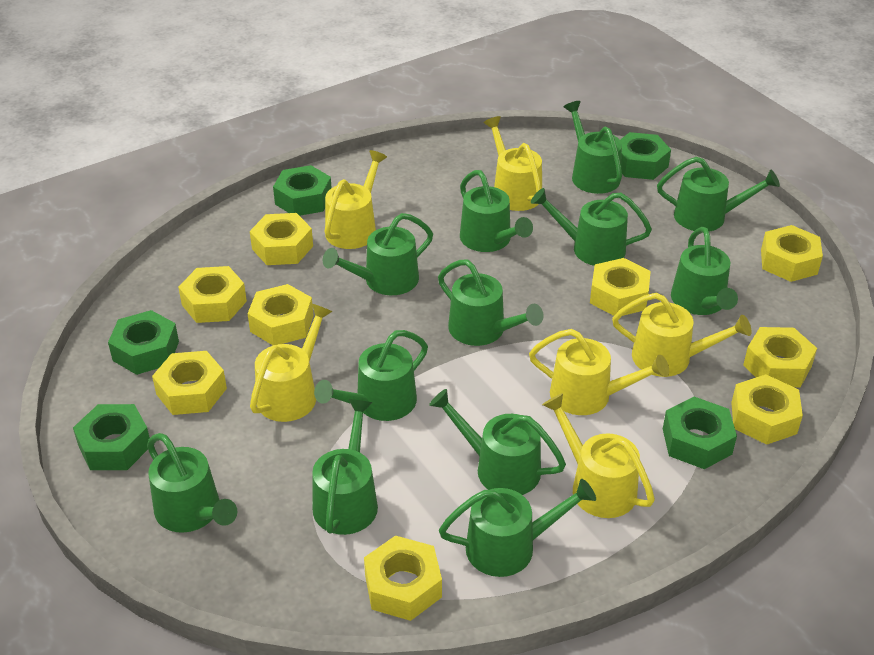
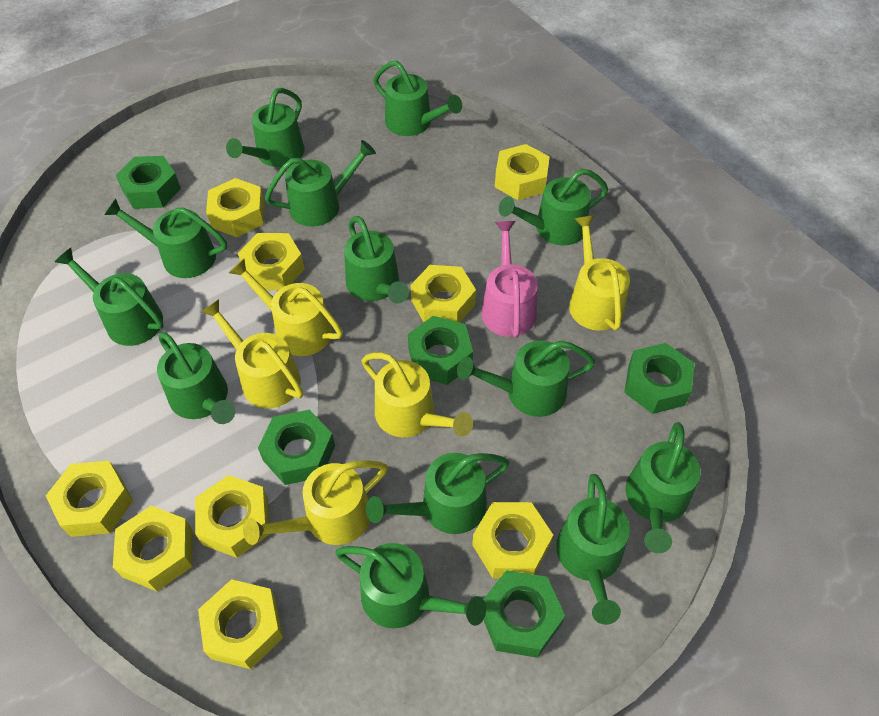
green watering can: 12 -> 13
pink watering can: 0 -> 1
yellow watering can: 6 -> 5

